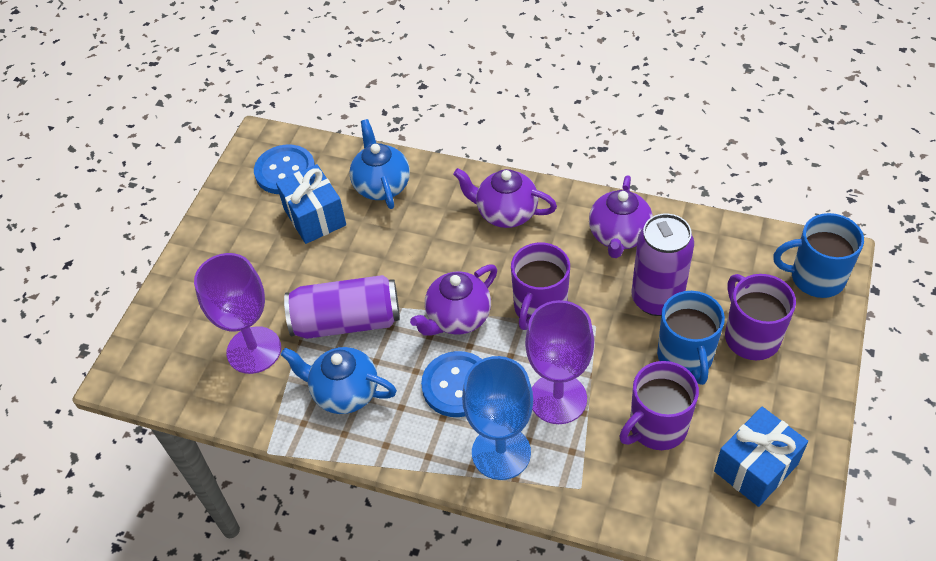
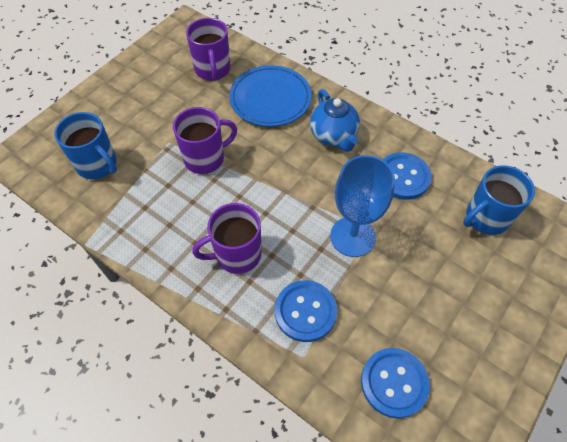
blue button: 2 -> 3
blue gift: 2 -> 0
blue plate: 0 -> 1
blue teapot: 2 -> 1
purple can: 2 -> 0
purple goblet: 2 -> 0
purple teapot: 3 -> 0

